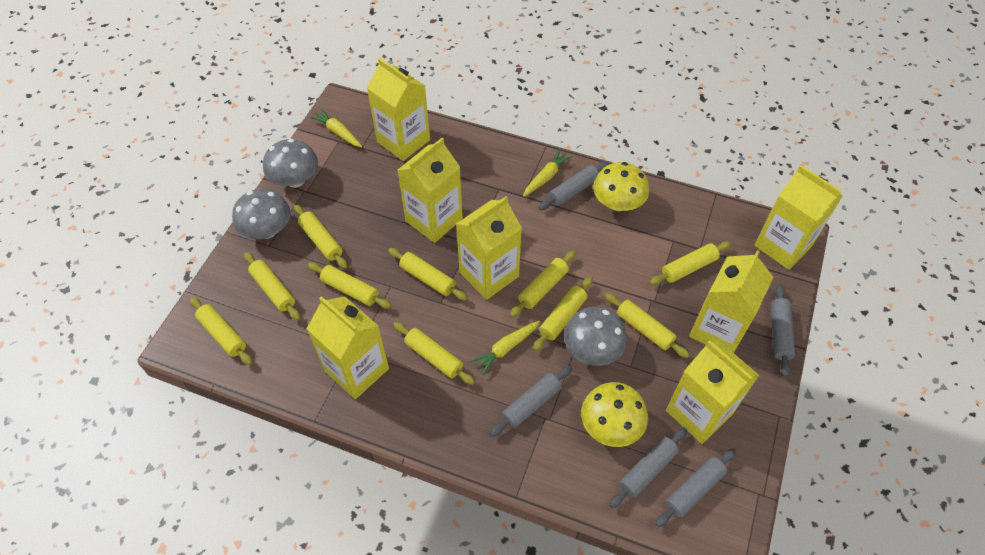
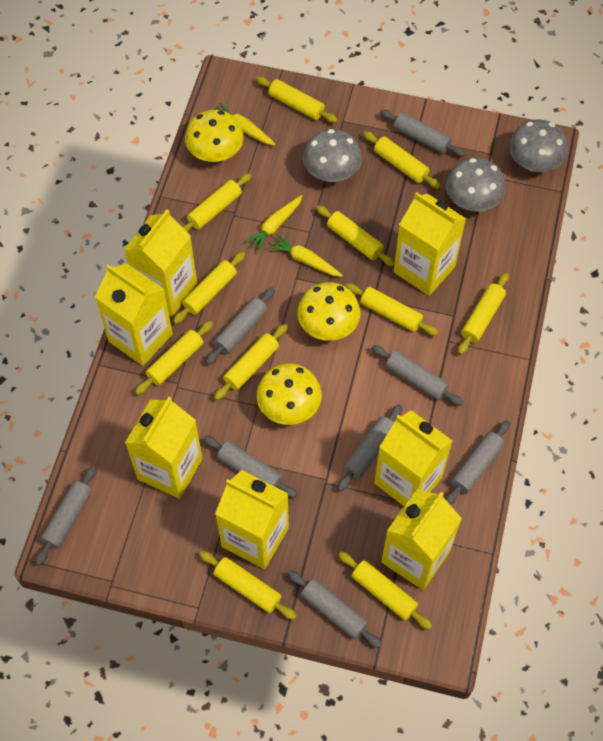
grey rolling pin: 5 -> 8
yellow mushroom: 2 -> 3
yellow rolling pin: 10 -> 11

